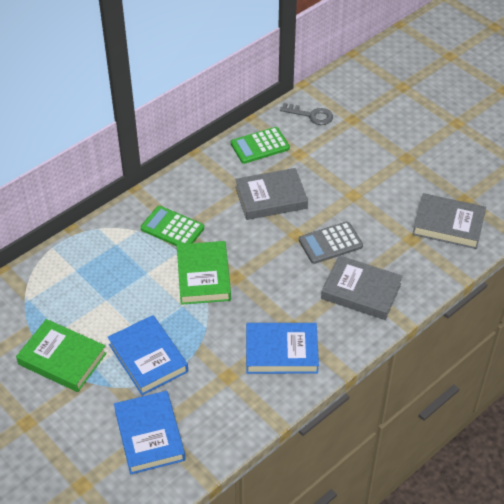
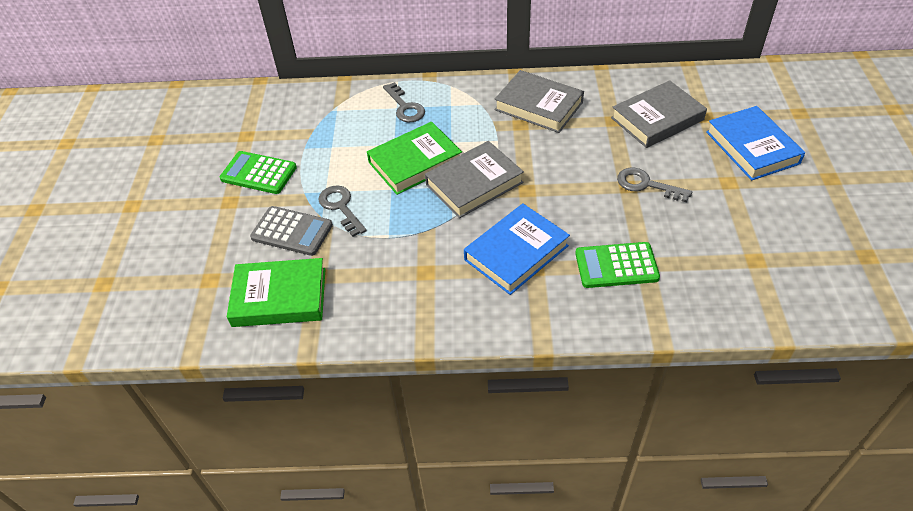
blue book: 3 -> 2
grey key: 1 -> 3

